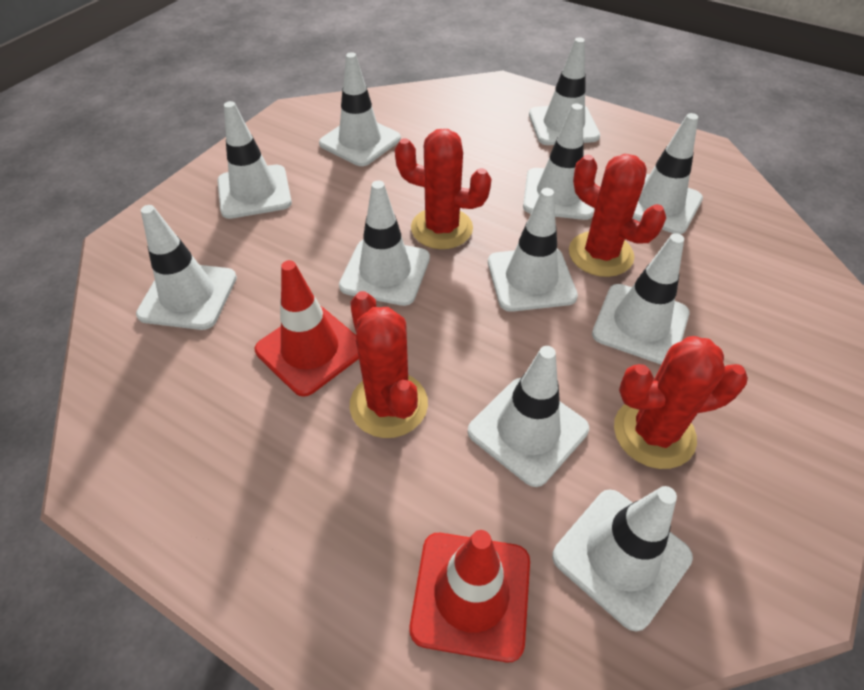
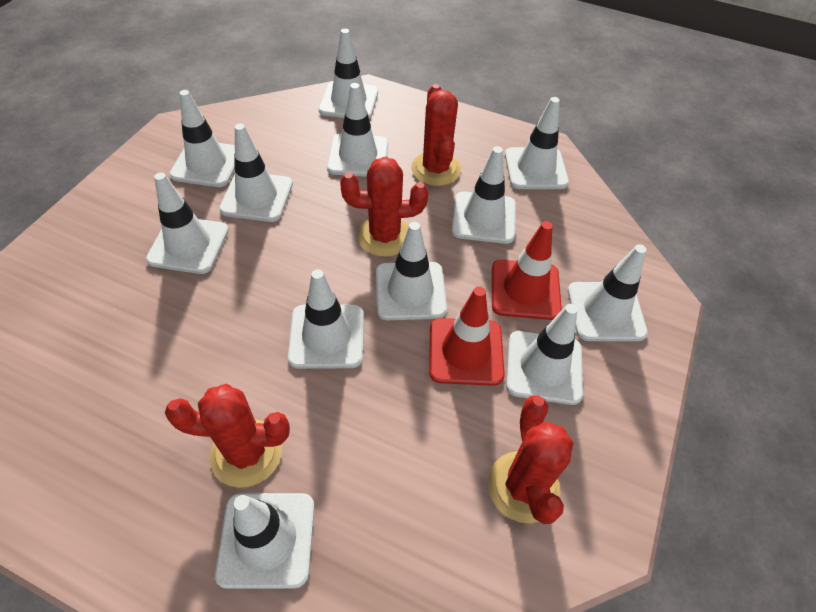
white traffic cone: 11 -> 12

